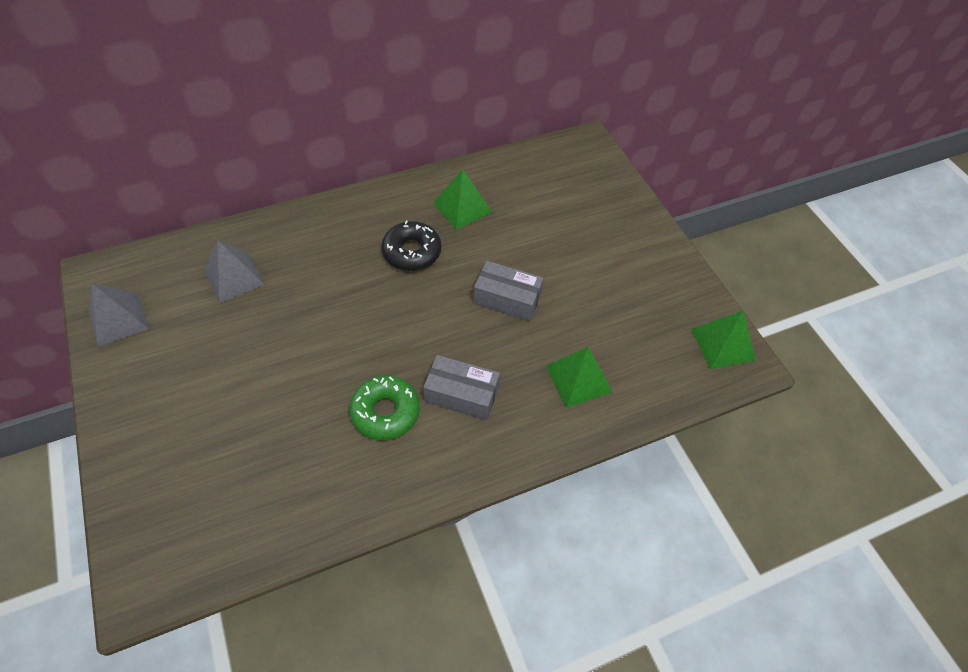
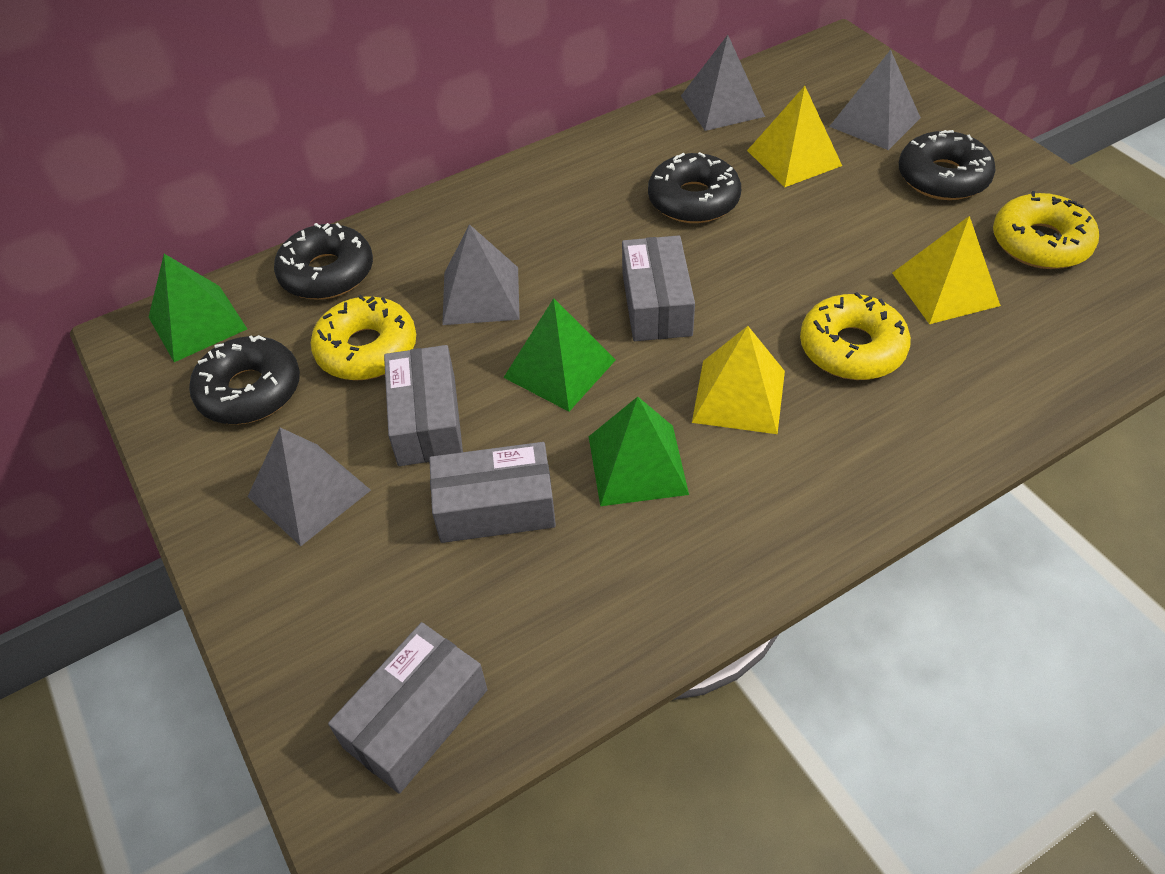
black donut: 1 -> 4
green donut: 1 -> 0
grey box: 2 -> 4
grey pyramid: 2 -> 4
yellow donut: 0 -> 3
yellow pyramid: 0 -> 3

